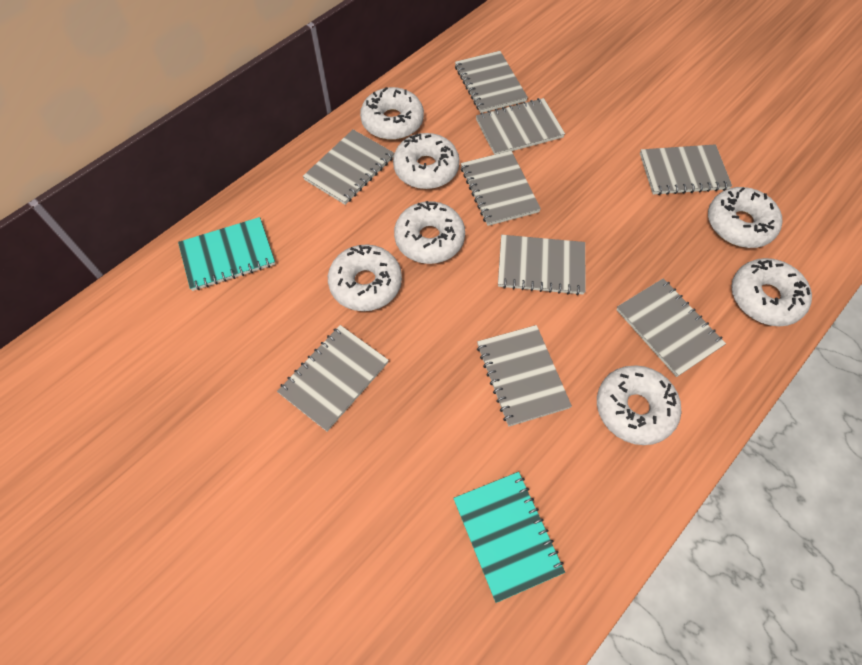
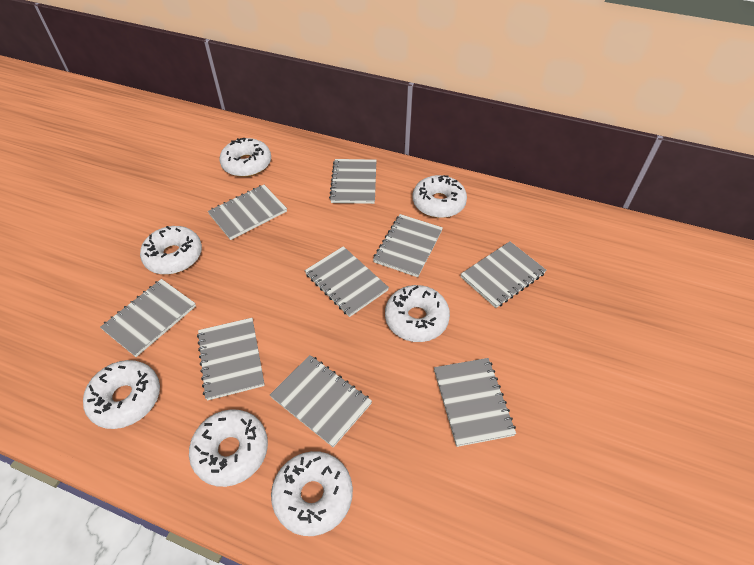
turquoise notebook: 2 -> 0

